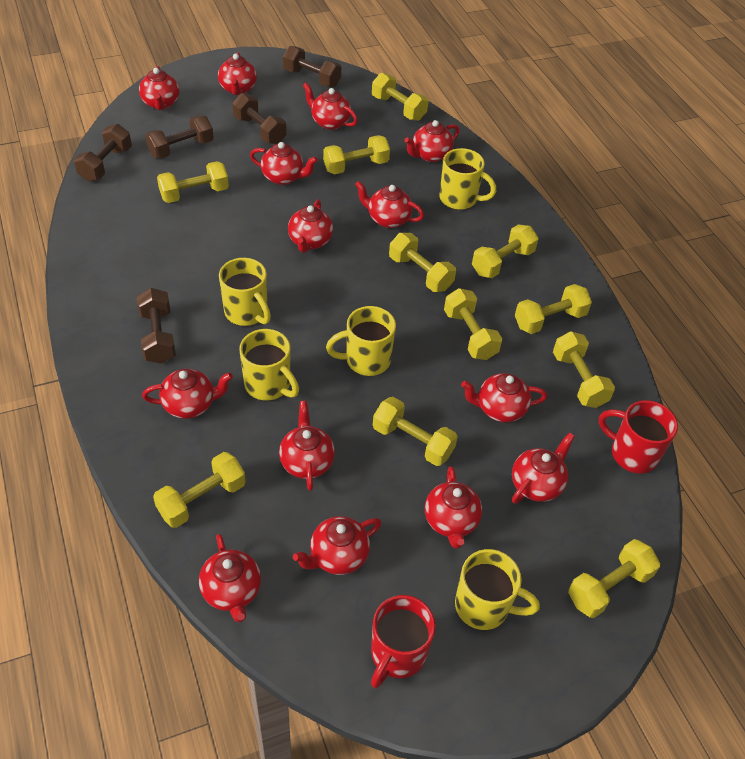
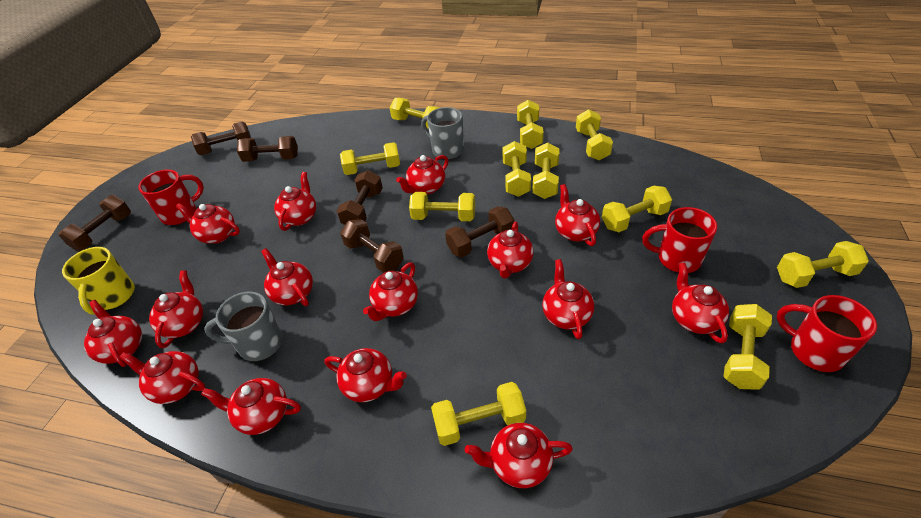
brown dumbbell: 5 -> 6
grey mug: 0 -> 2
red mug: 2 -> 3
red teapot: 14 -> 15
yellow mug: 5 -> 1

